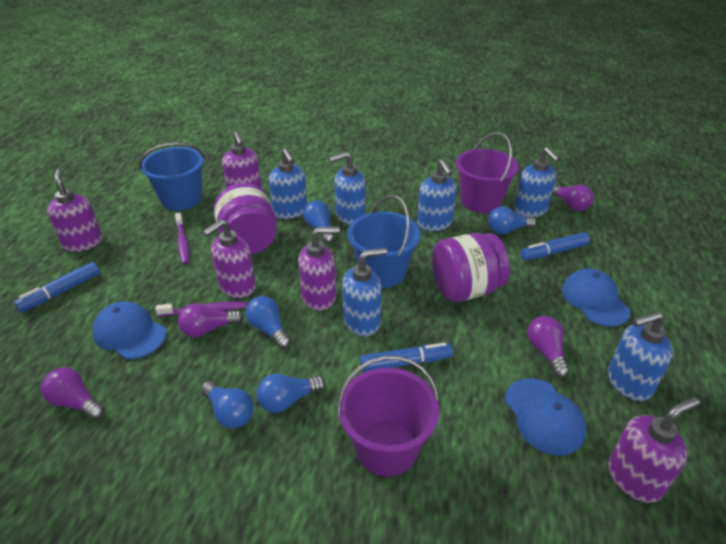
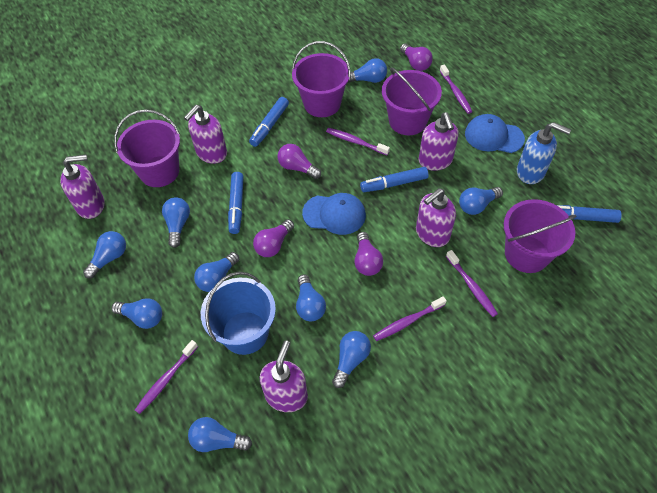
blue bucket: 2 -> 1
blue cap: 3 -> 2
blue light bulb: 5 -> 9
blue marker: 3 -> 4
blue soap dispenser: 6 -> 1
purple bucket: 2 -> 4
purple jar: 2 -> 0
purple toothbrush: 2 -> 5

